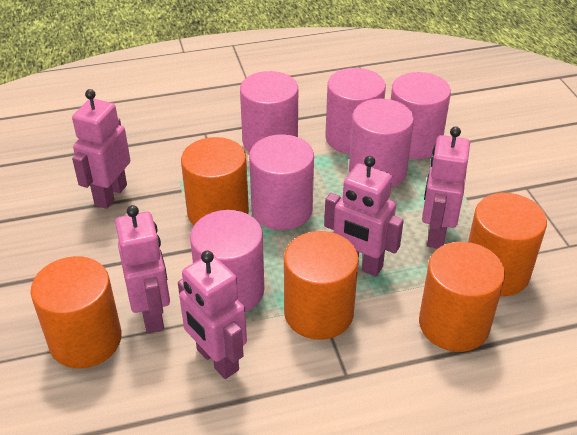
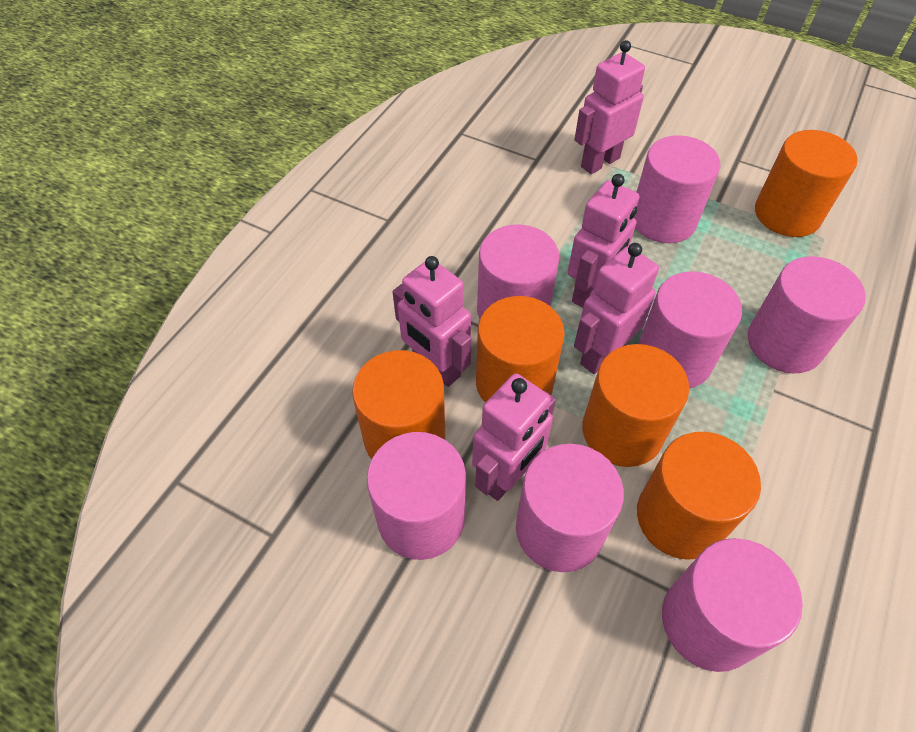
pink cylinder: 6 -> 7

